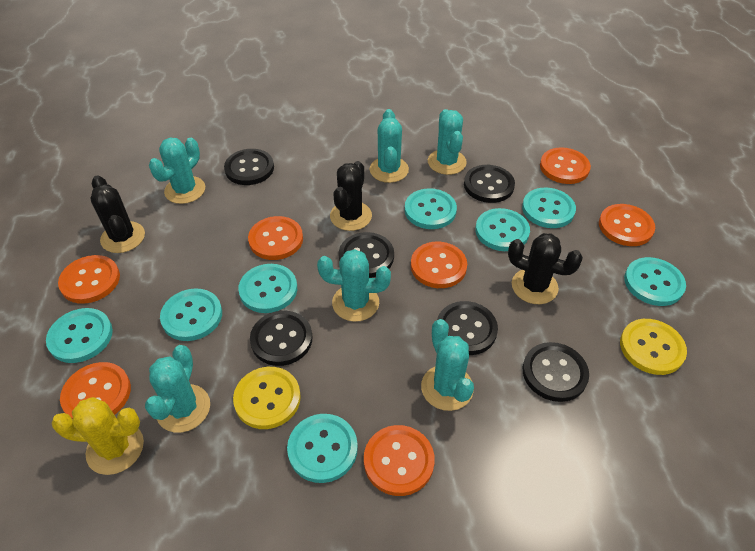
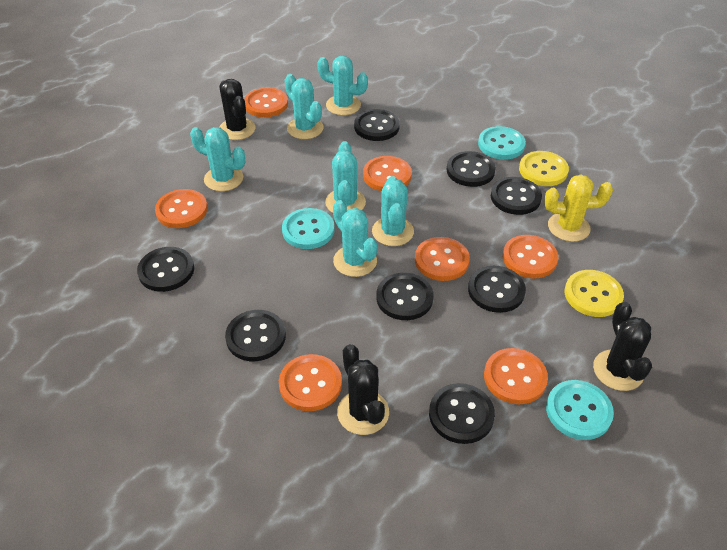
black button: 6 -> 8
turquoise button: 8 -> 3

